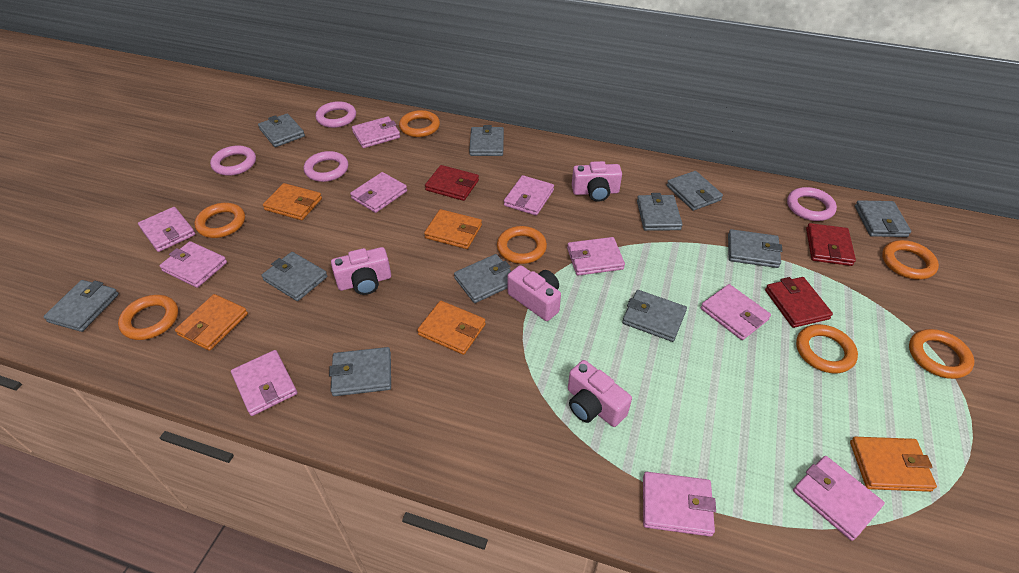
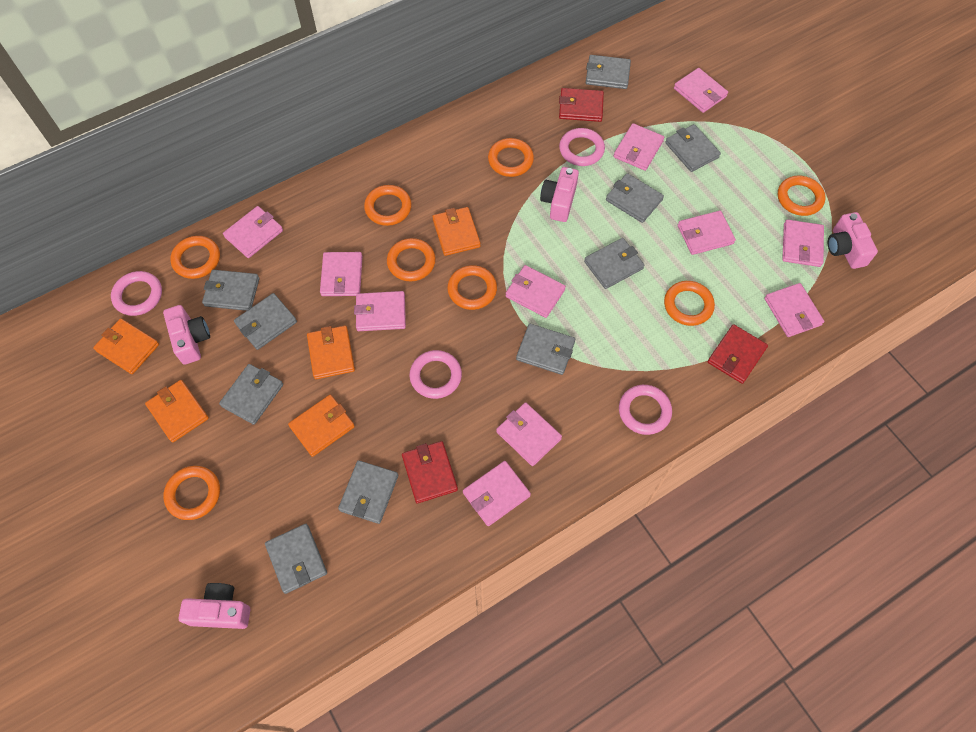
grey wallet: 11 -> 10
orange ring: 7 -> 8
pink wallet: 10 -> 11

